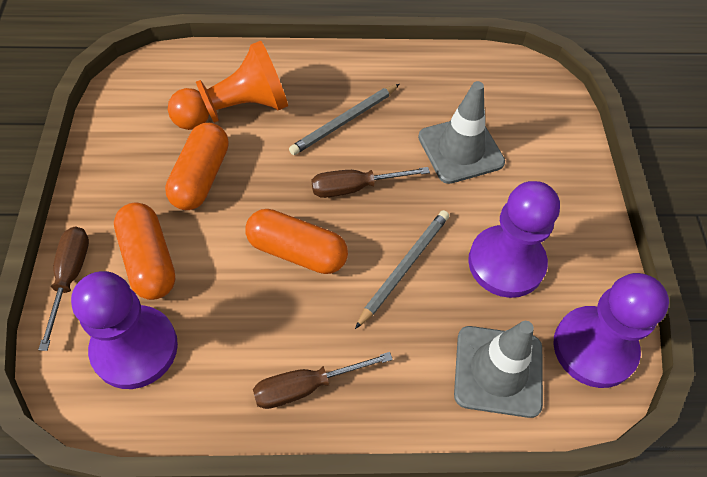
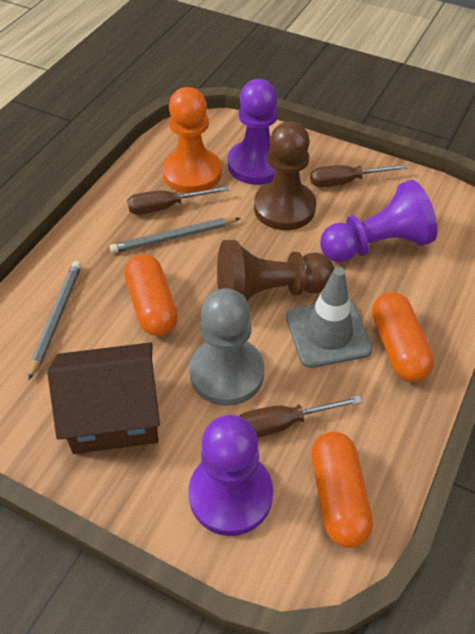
brown house: 0 -> 1
brown pawn: 0 -> 2
grey pawn: 0 -> 1
grey traffic cone: 2 -> 1

